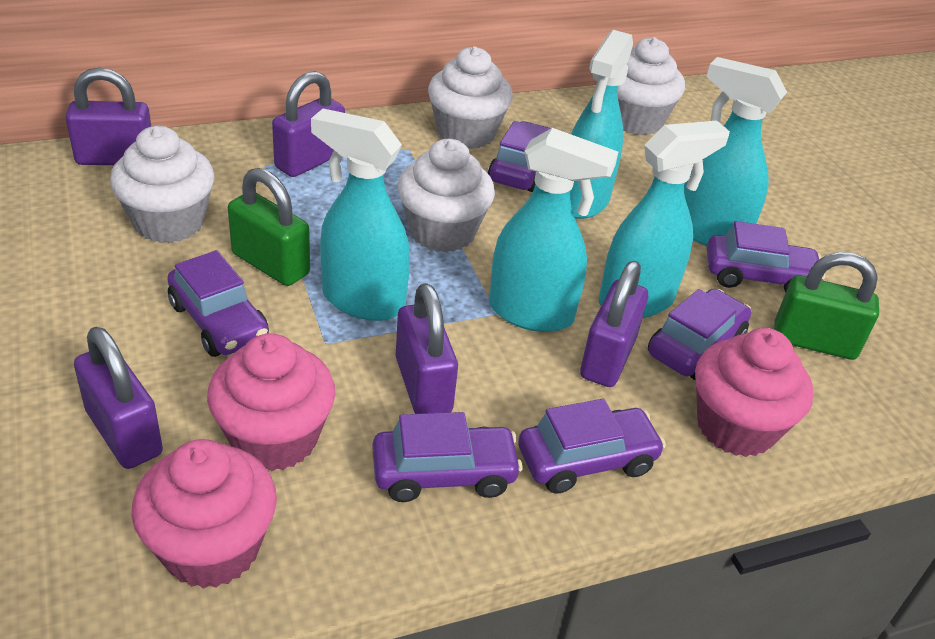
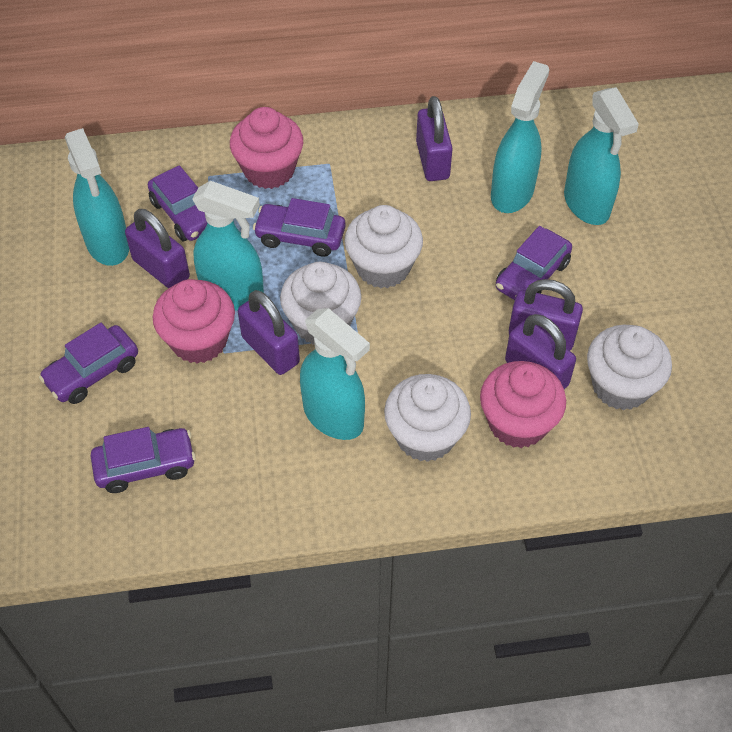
green padlock: 2 -> 0
purple car: 6 -> 5

